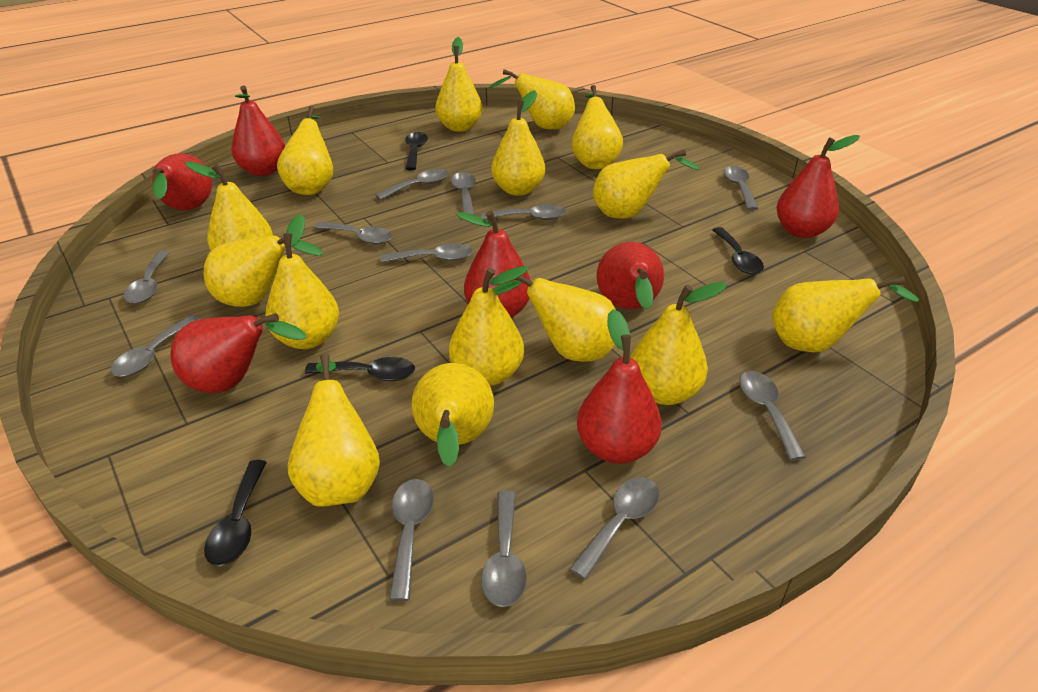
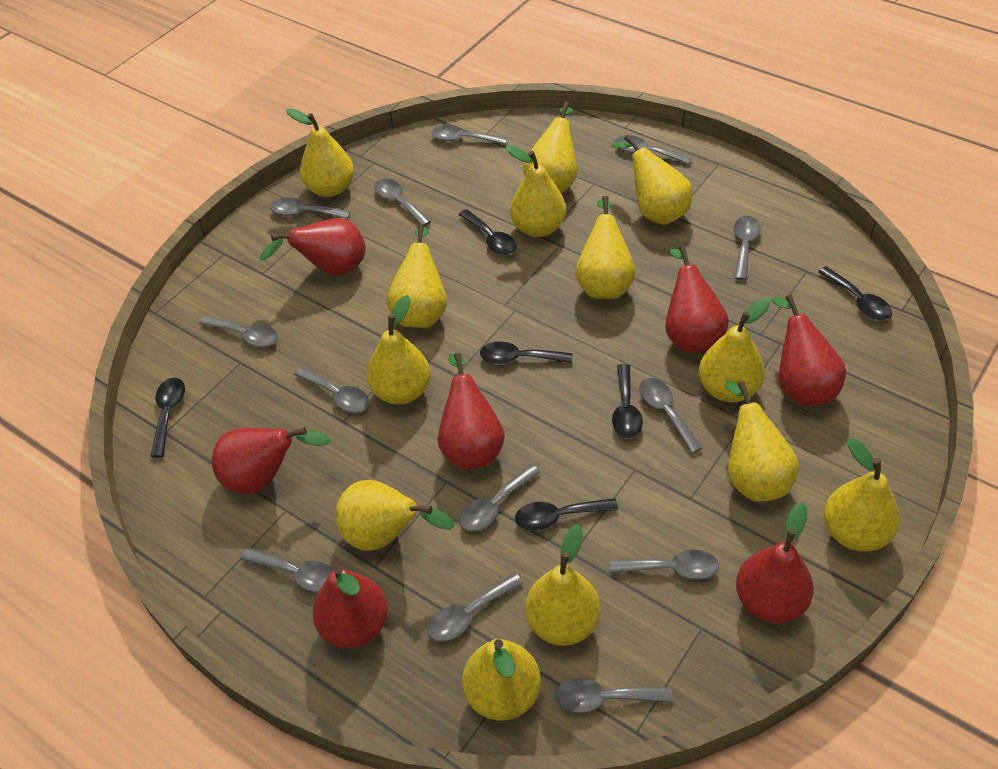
black spoon: 4 -> 6
grey spoon: 12 -> 13
yellow pear: 15 -> 13

